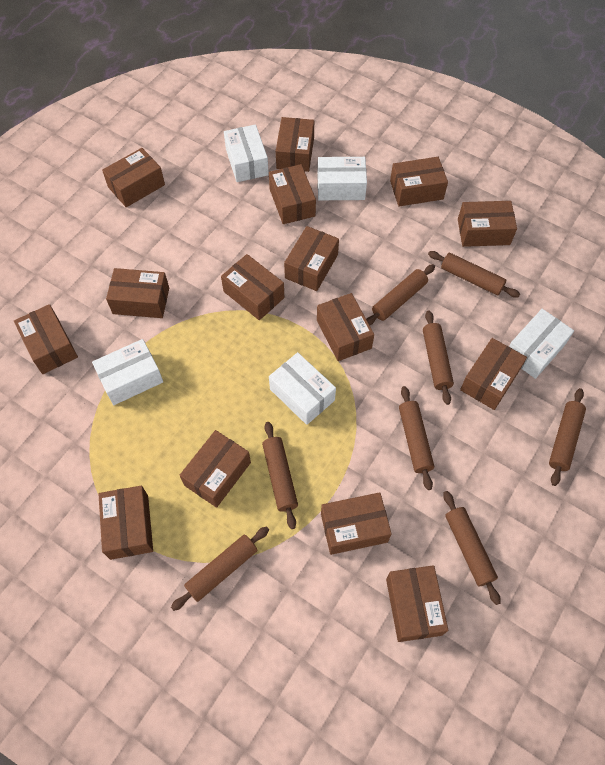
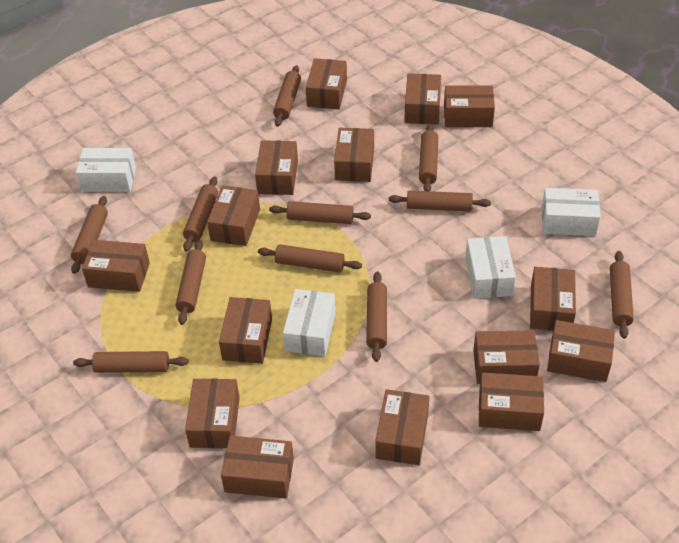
brown rolling pin: 8 -> 11
white box: 5 -> 4

